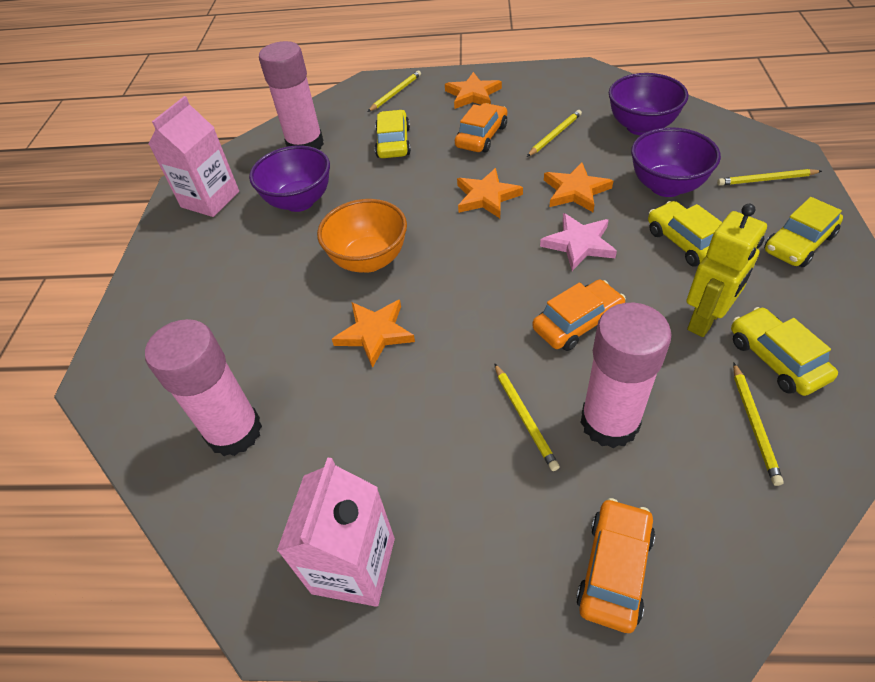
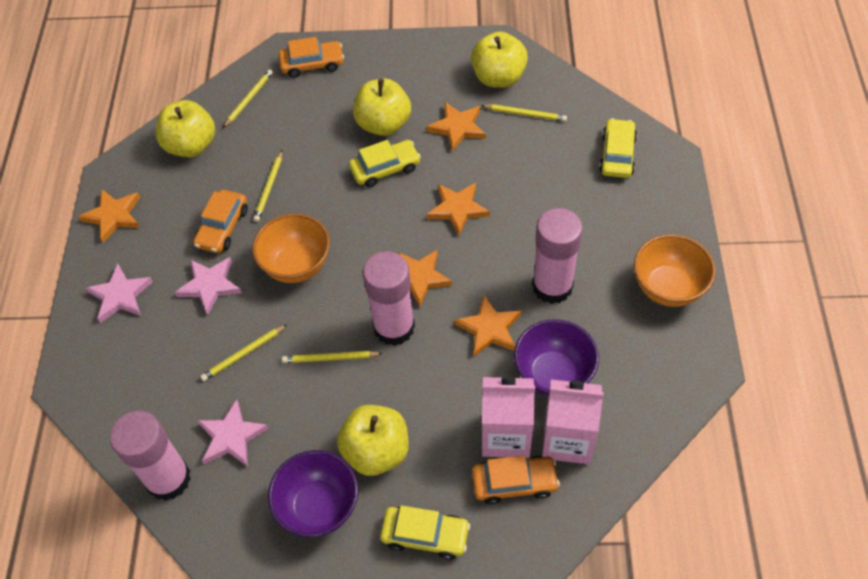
orange bowl: 1 -> 2
orange star: 4 -> 5
pink star: 1 -> 3
purple bowl: 3 -> 2
yellow apple: 0 -> 4
yellow car: 4 -> 3
yellow robot: 1 -> 0

